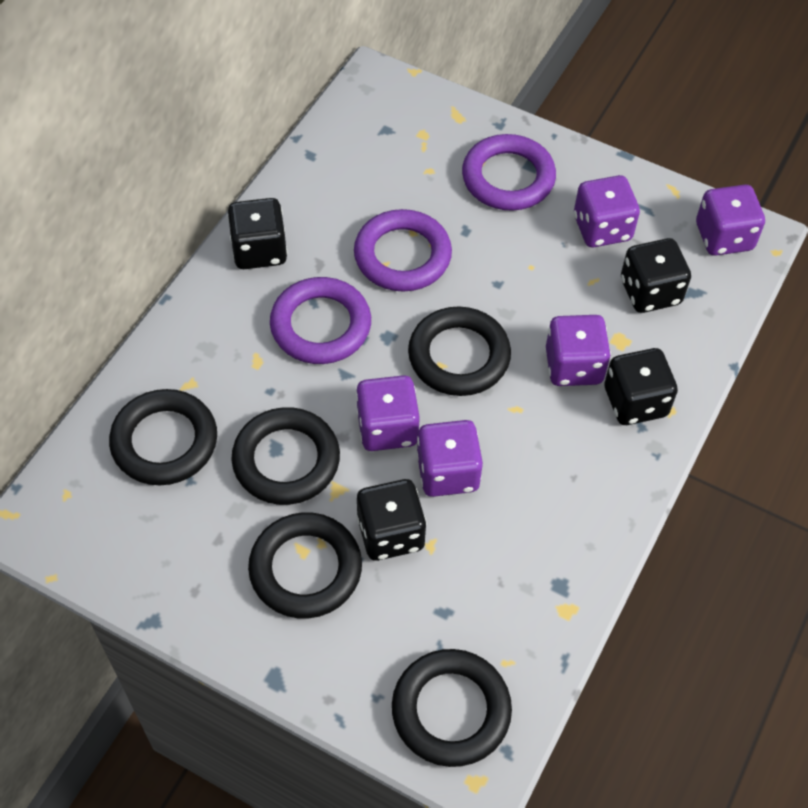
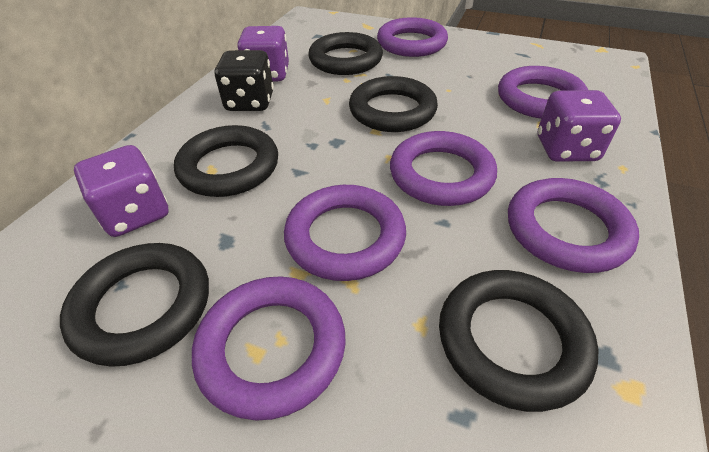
black dice: 4 -> 1
purple dice: 5 -> 3
purple ring: 3 -> 6

